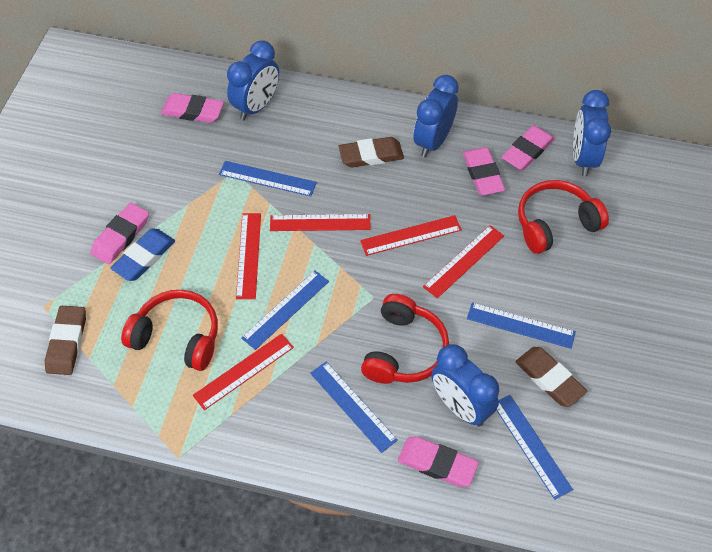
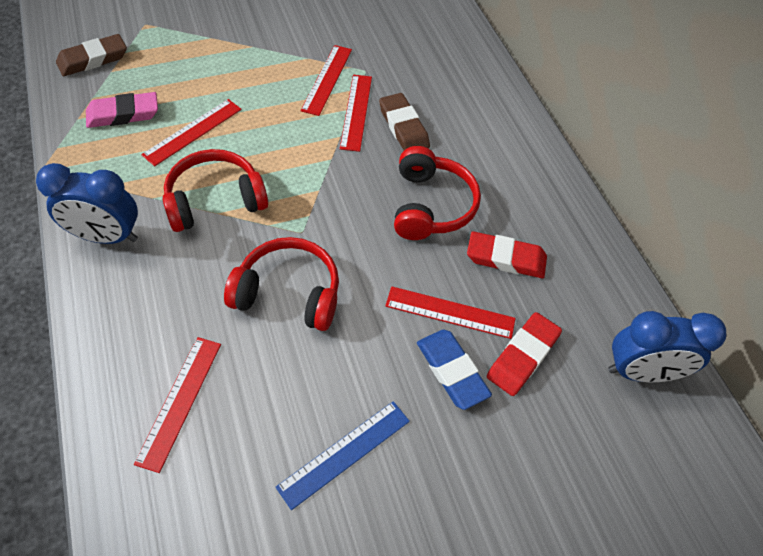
blue clock: 4 -> 2
blue ruler: 5 -> 1
brown eraser: 3 -> 2
pink eraser: 5 -> 1
red eraser: 0 -> 2

